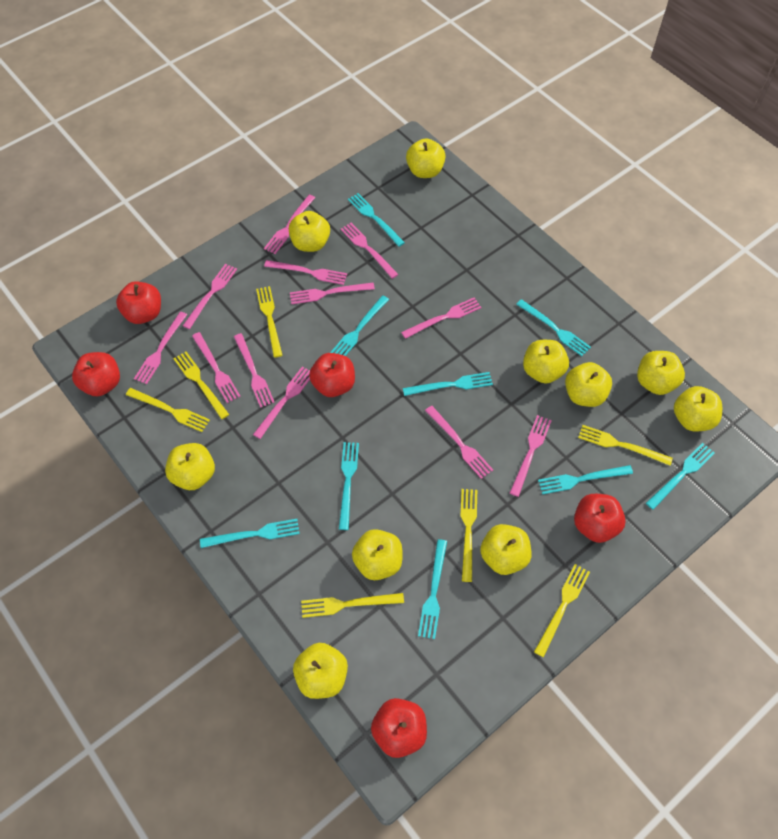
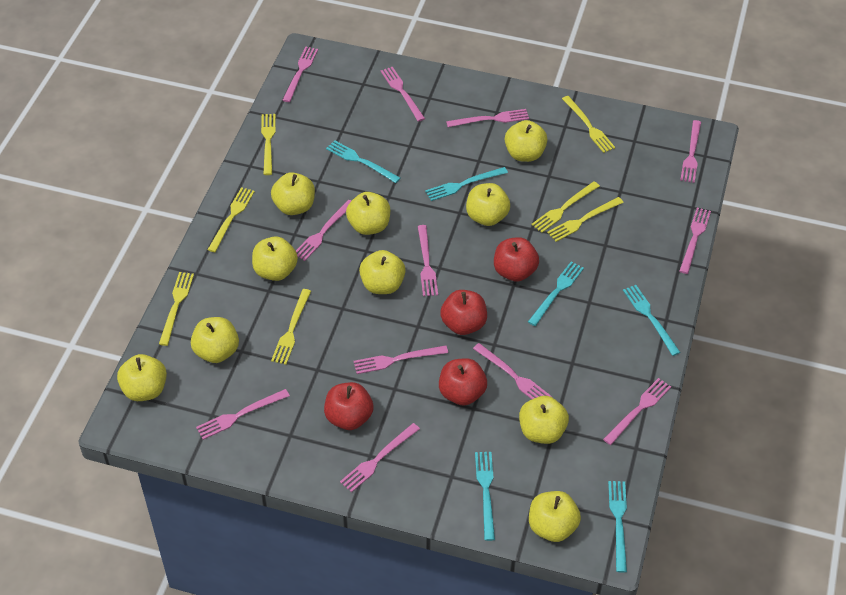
red apple: 5 -> 4
turquoise fork: 9 -> 6

